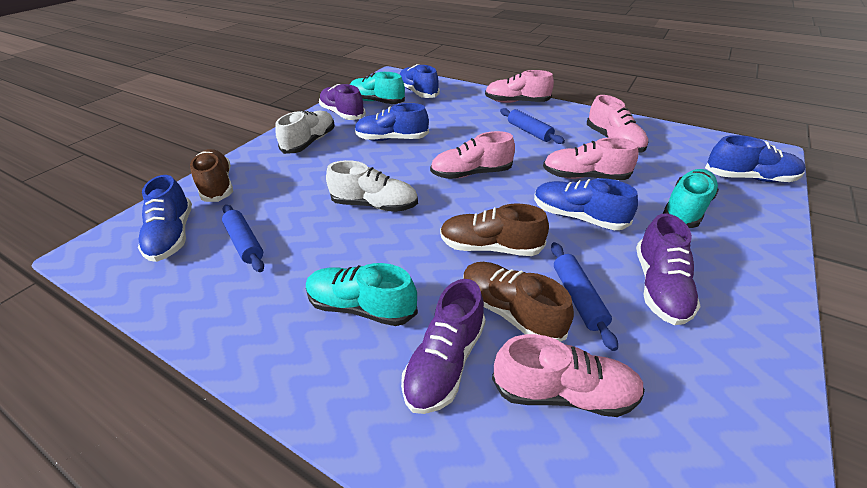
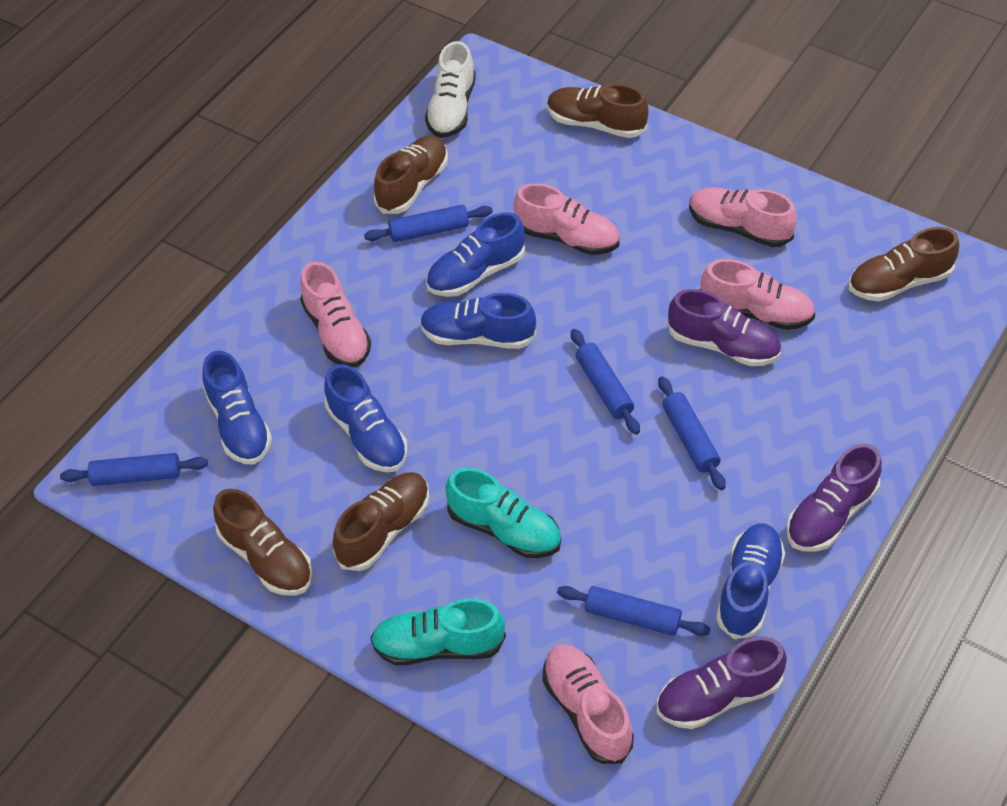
blue rolling pin: 3 -> 5
brown shoe: 3 -> 5
turquoise shoe: 3 -> 2
white shoe: 2 -> 1

